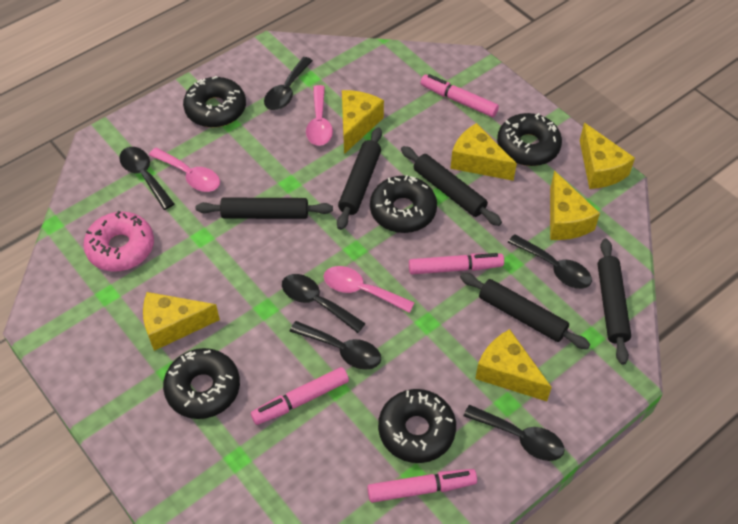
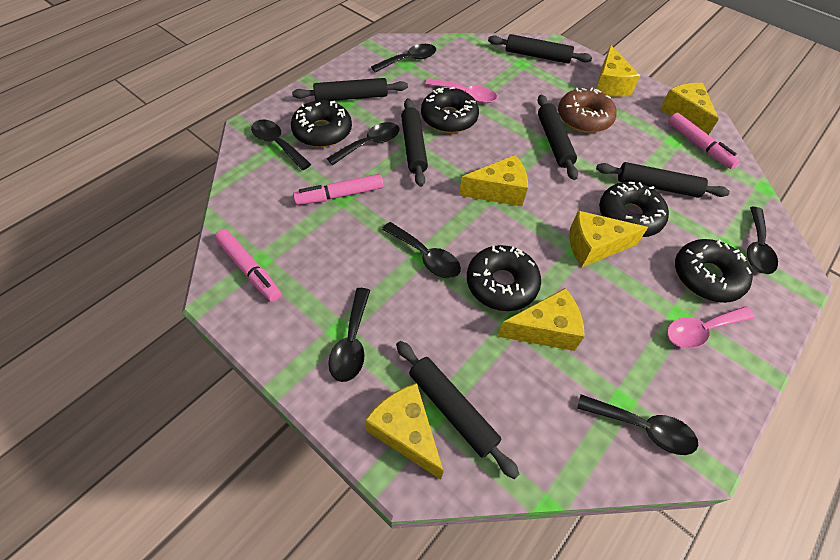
black rolling pin: 5 -> 6
black spoon: 6 -> 7
brown donut: 0 -> 1
pink donut: 1 -> 0
pink marker: 4 -> 3
pink spoon: 3 -> 2

